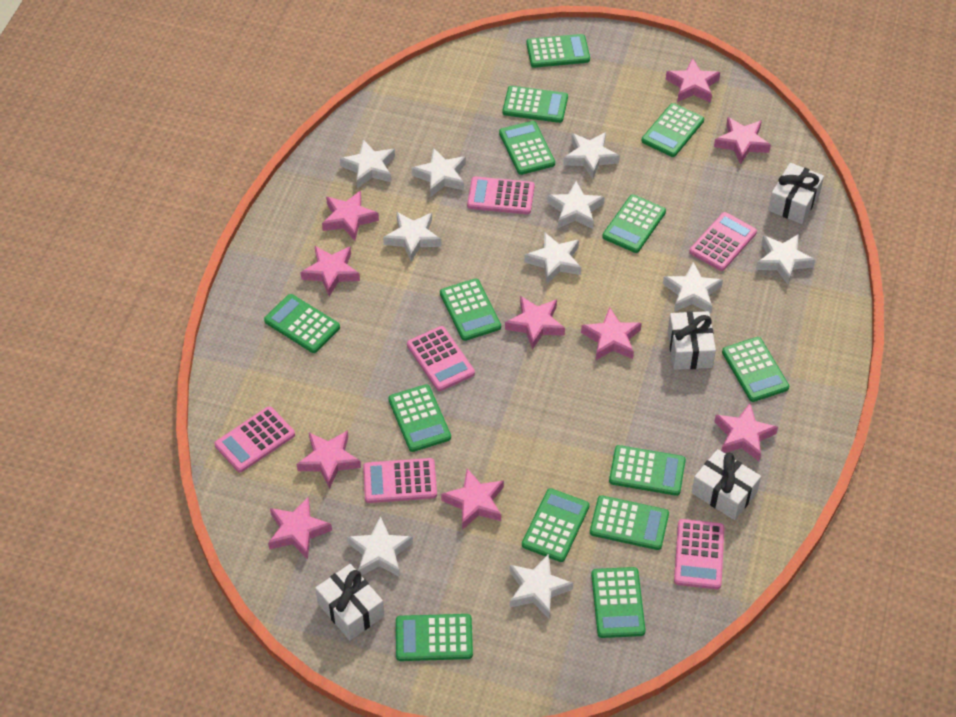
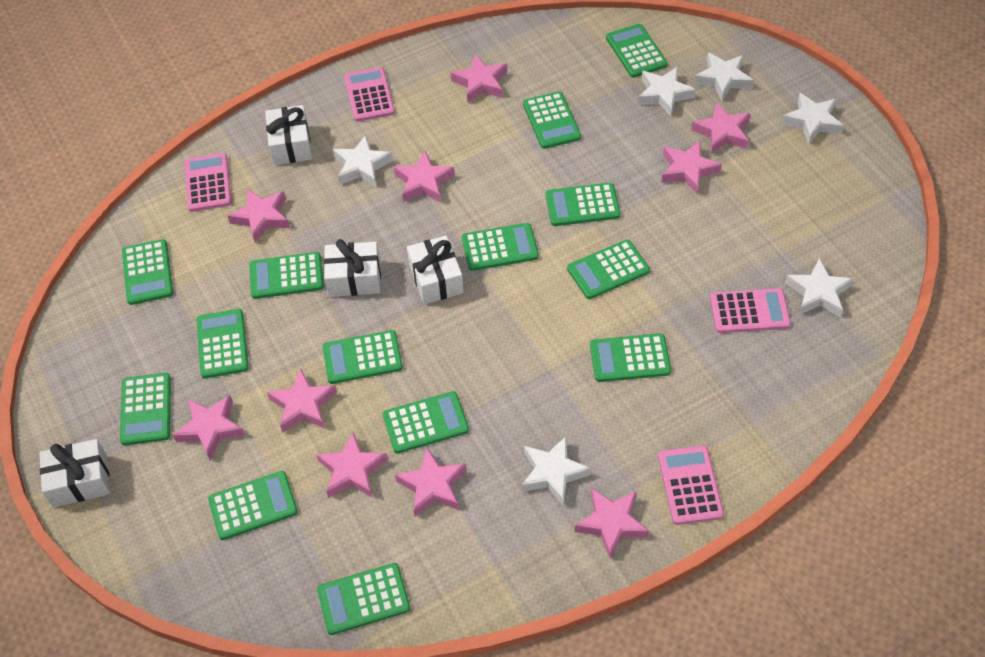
pink calculator: 6 -> 4
white star: 10 -> 6

